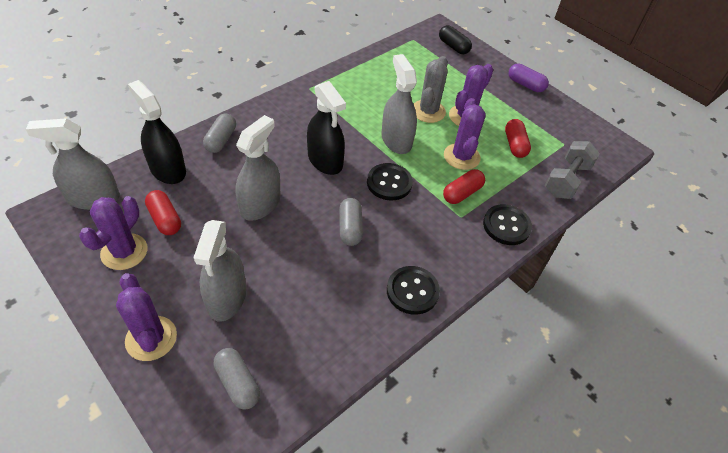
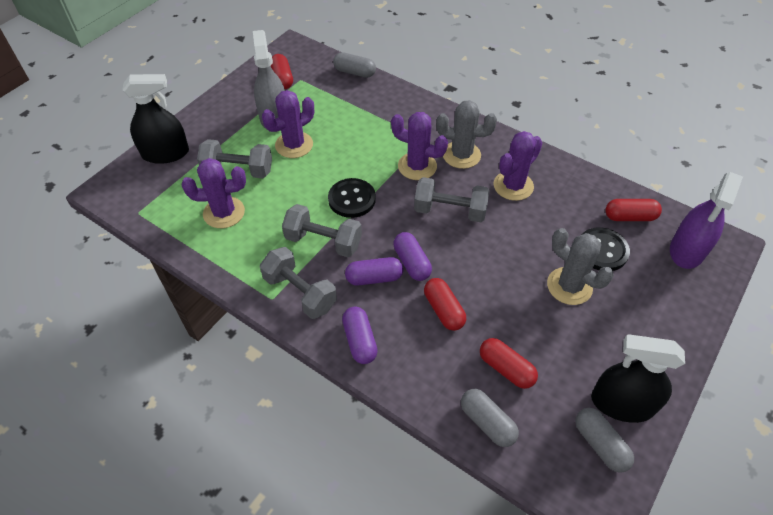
black button: 3 -> 2
black capsule: 1 -> 0
grey cactus: 1 -> 2
grey dumbbell: 1 -> 4
grey spray bottle: 4 -> 1
purple capsule: 1 -> 3
purple spray bottle: 0 -> 1
red capsule: 3 -> 4

